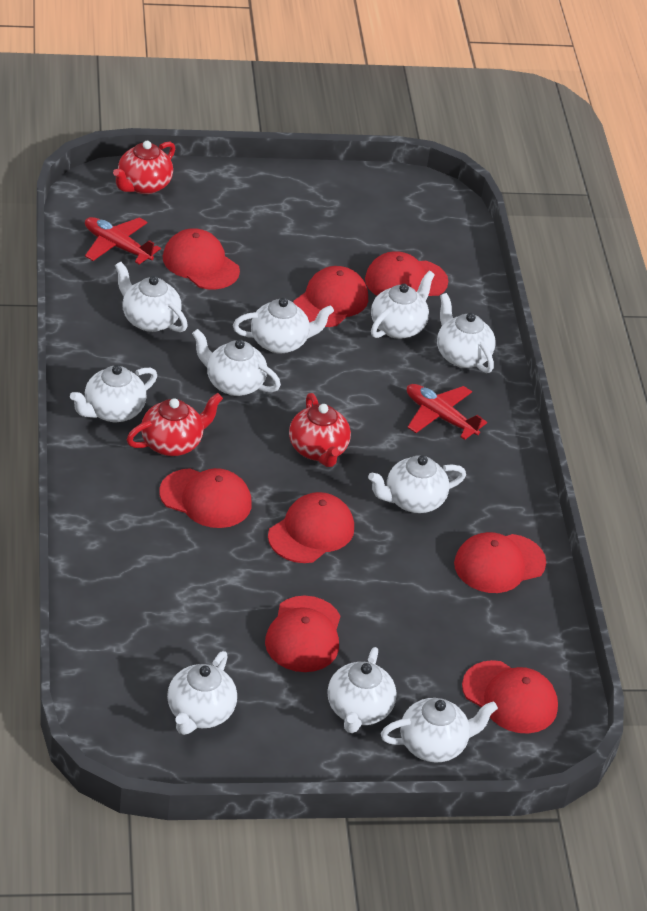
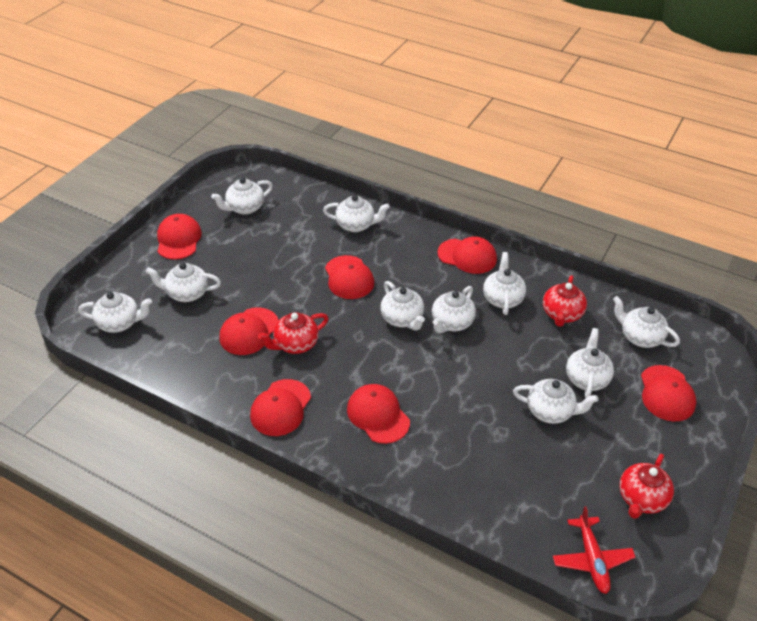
red cap: 8 -> 7
red plane: 2 -> 1

